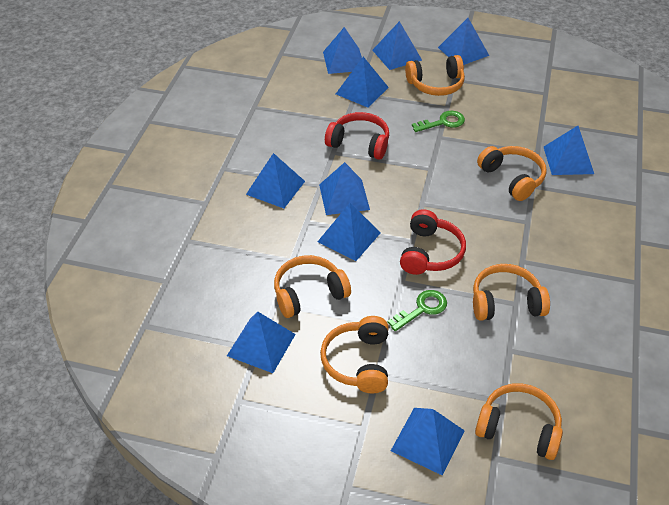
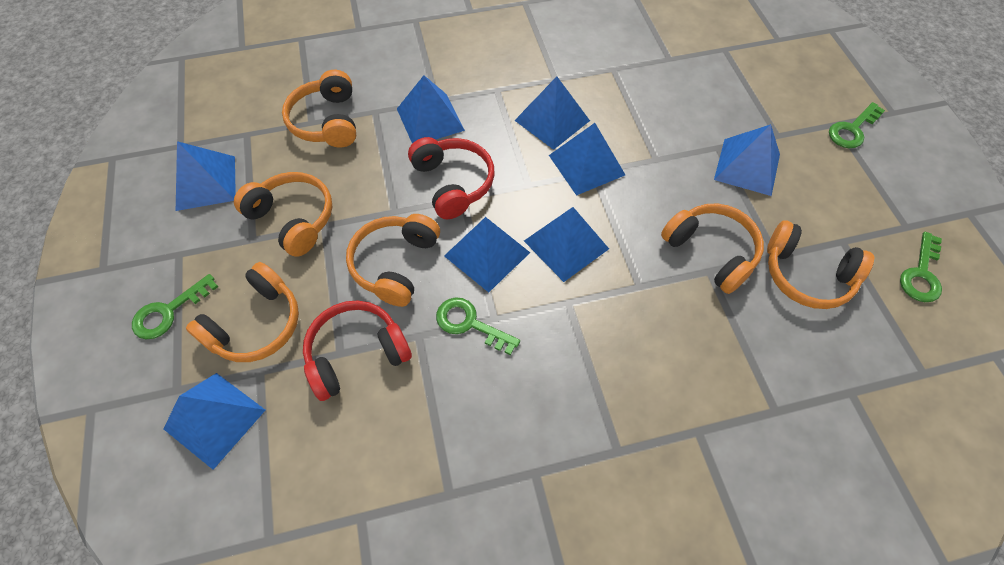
blue pyramid: 10 -> 8
green key: 2 -> 4

